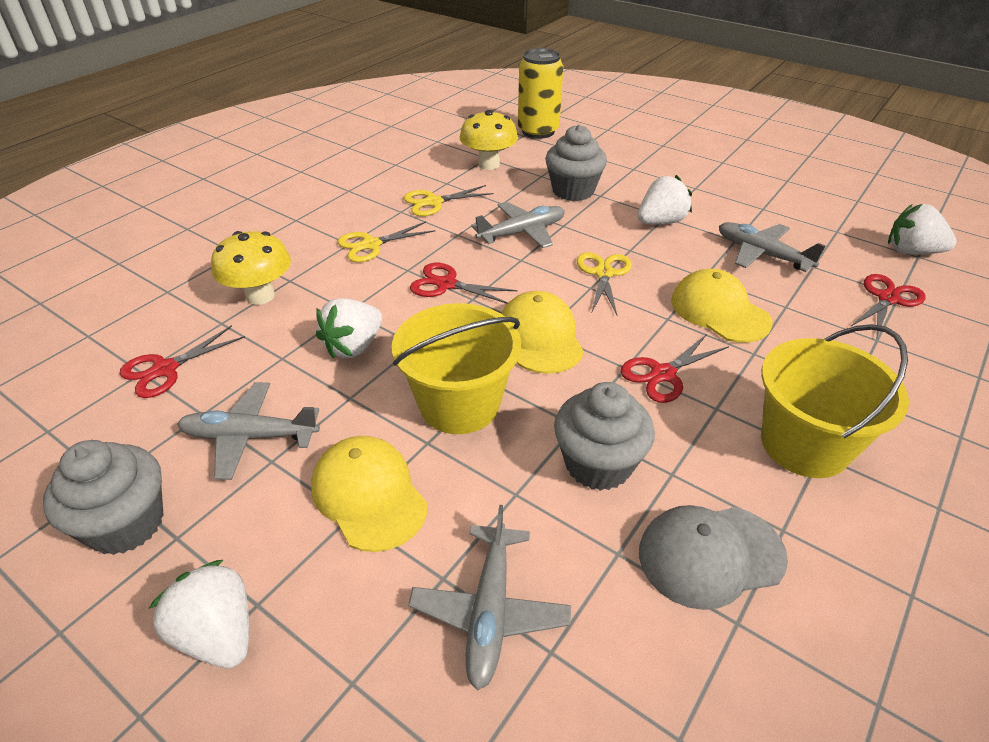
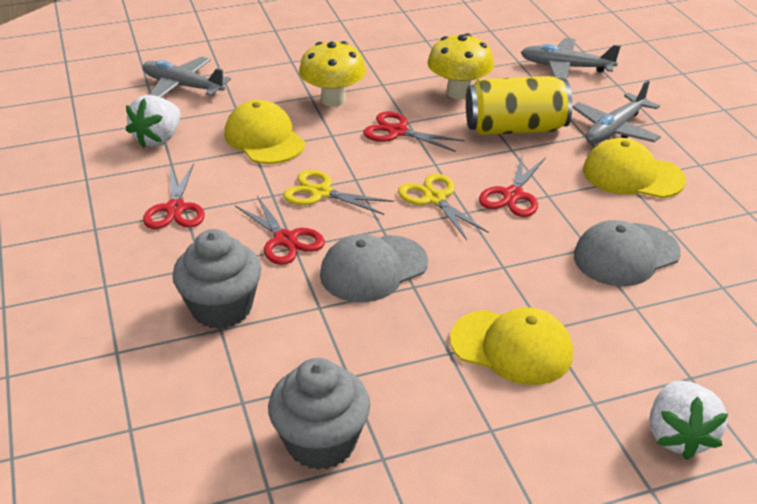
grey cap: 1 -> 2
grey cupcake: 3 -> 2
grey plane: 4 -> 3
white strawberry: 4 -> 2
yellow bucket: 2 -> 0
yellow scissors: 3 -> 2

